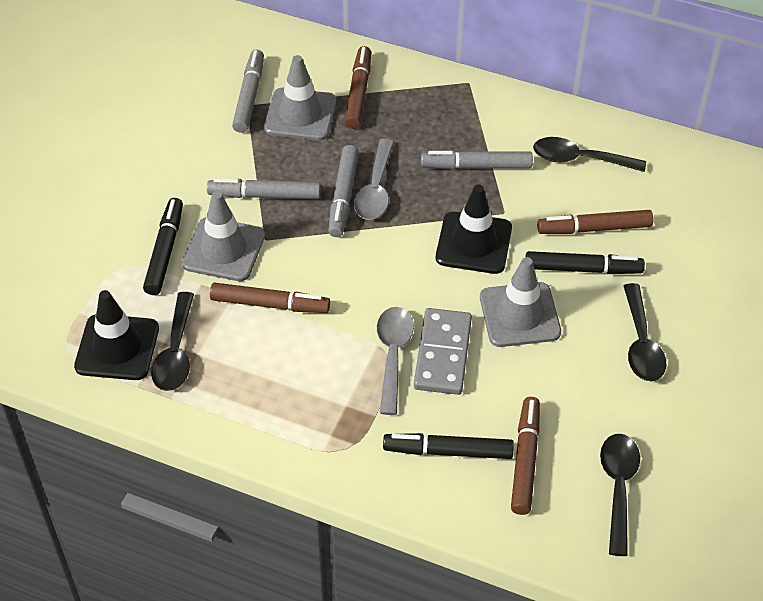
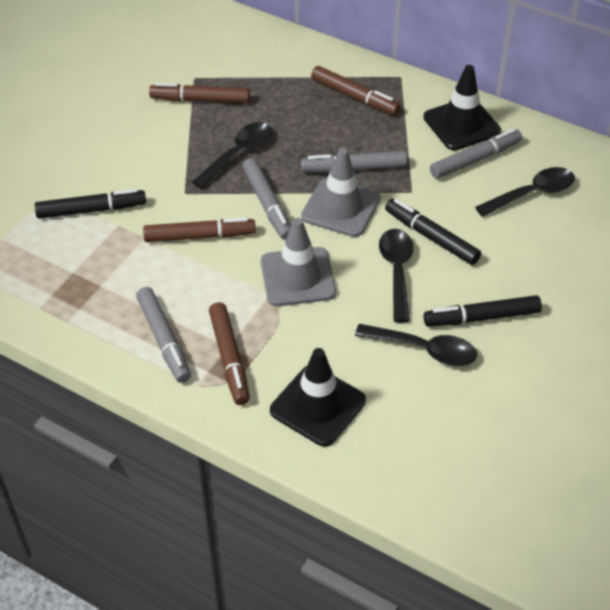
grey domino: 1 -> 0
grey spoon: 2 -> 0
grey traffic cone: 3 -> 2

